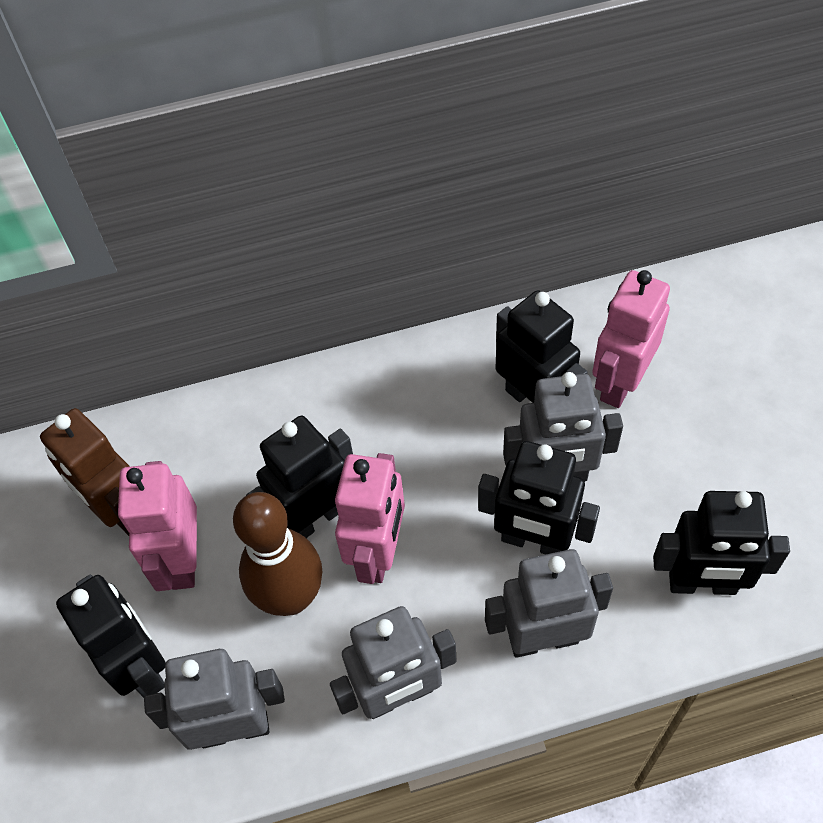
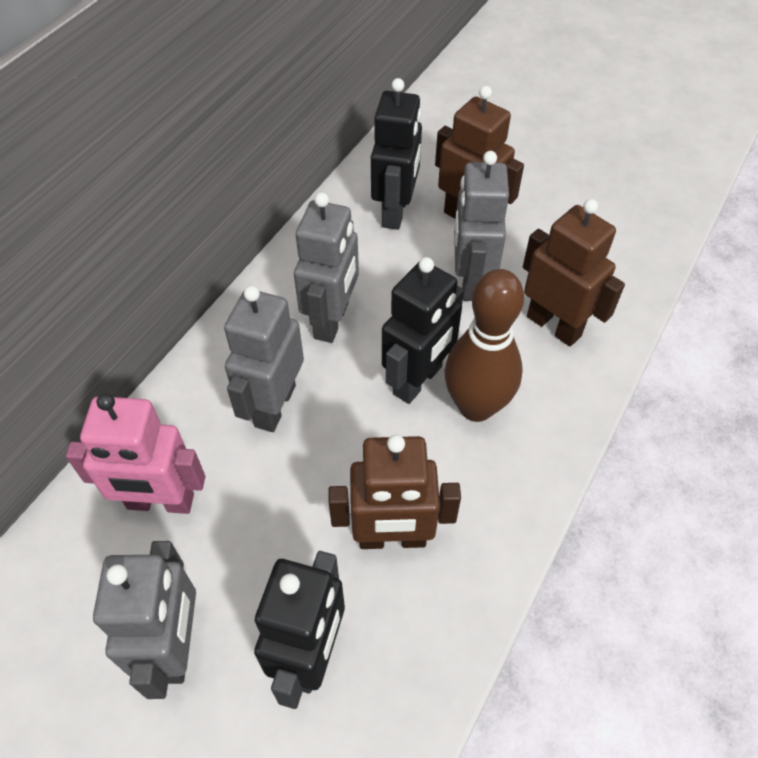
black robot: 5 -> 3
brown robot: 1 -> 3
pink robot: 3 -> 1

